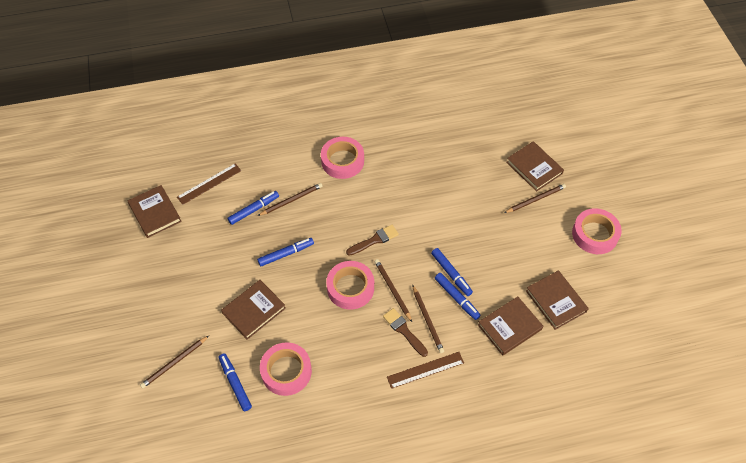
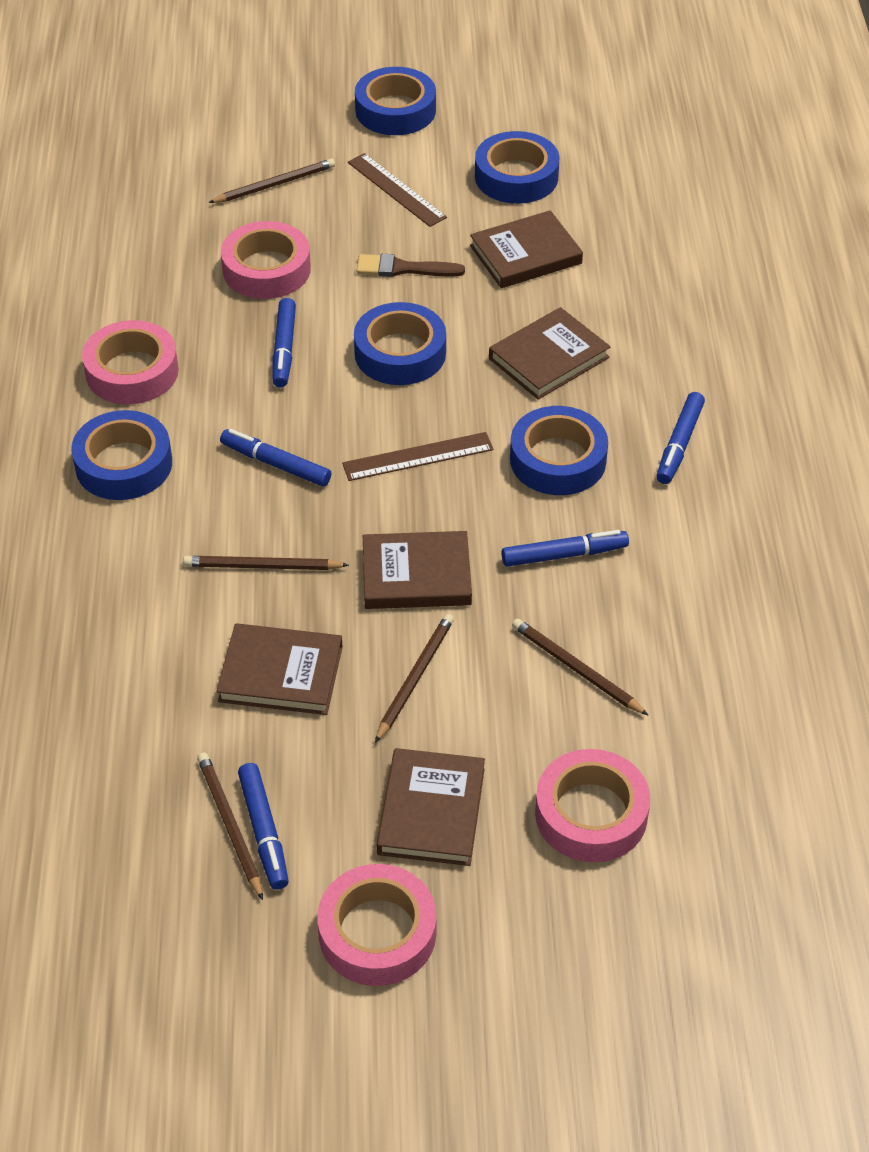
blue tape: 0 -> 5
brown brush: 2 -> 1

